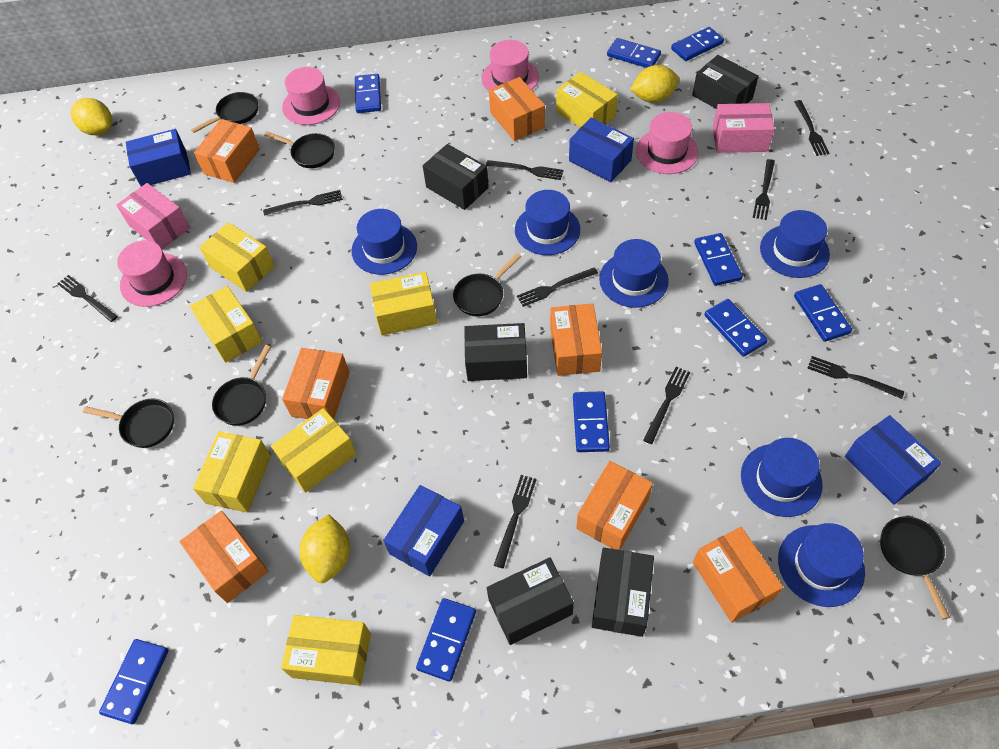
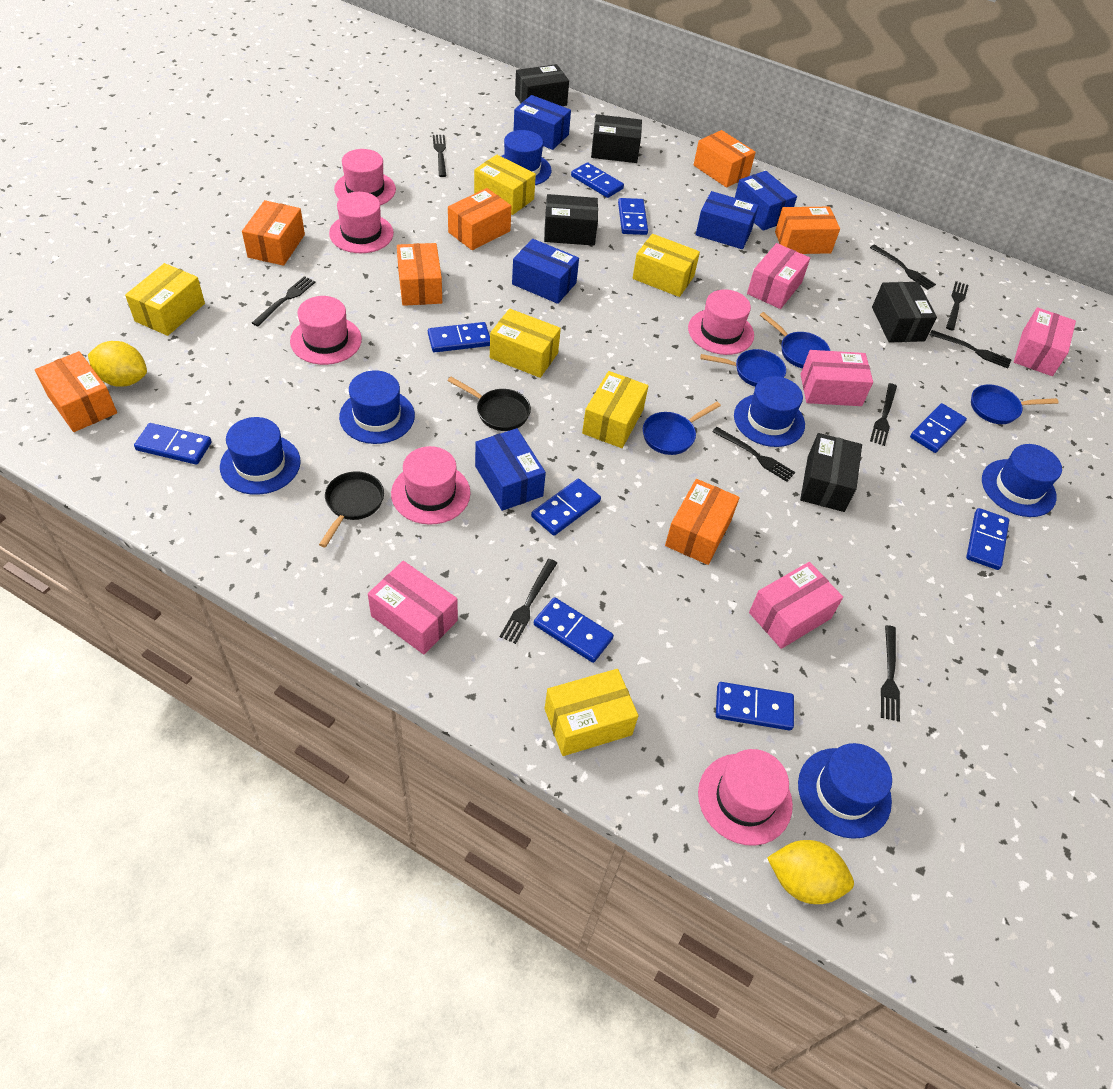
black pan: 6 -> 2
blue box: 4 -> 5
blue pan: 0 -> 4
pink box: 2 -> 5
pink hat: 4 -> 6
yellow box: 7 -> 6
yellow lemon: 3 -> 2

